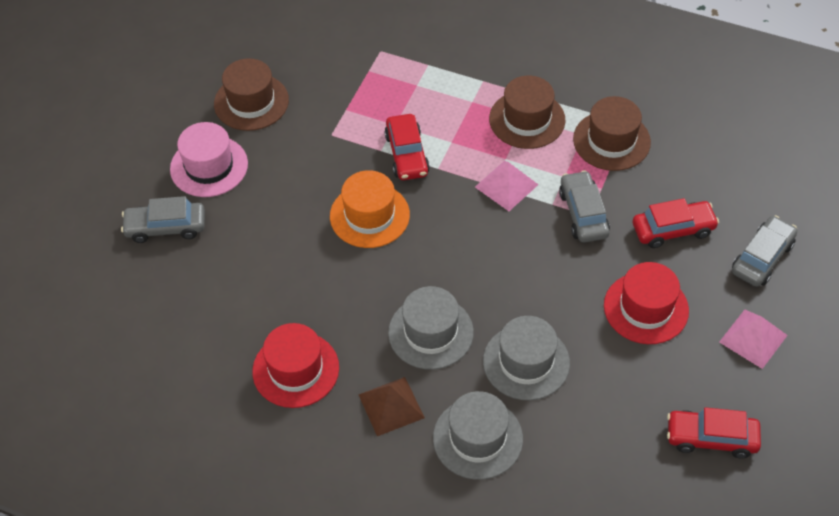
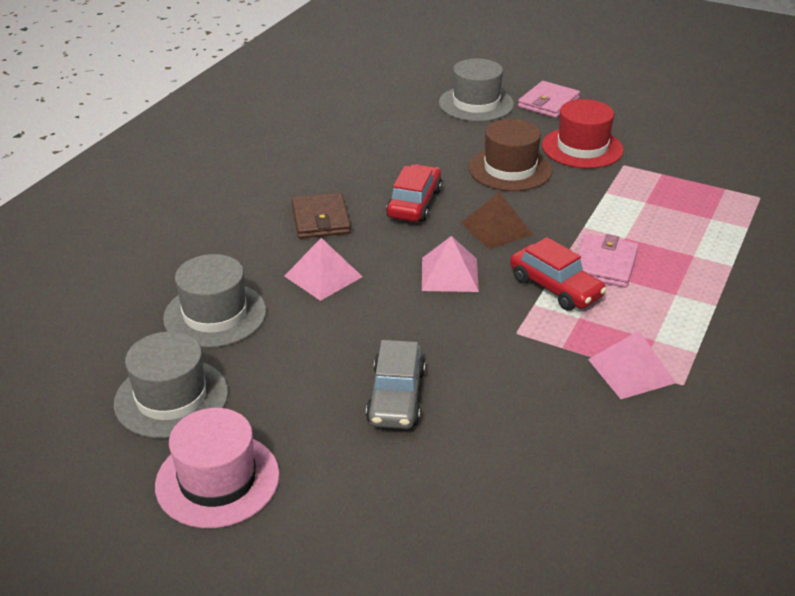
brown hat: 3 -> 1
brown wallet: 0 -> 1
grey car: 3 -> 1
orange hat: 1 -> 0
pink pyramid: 2 -> 3
pink wallet: 0 -> 2
red car: 3 -> 2
red hat: 2 -> 1

